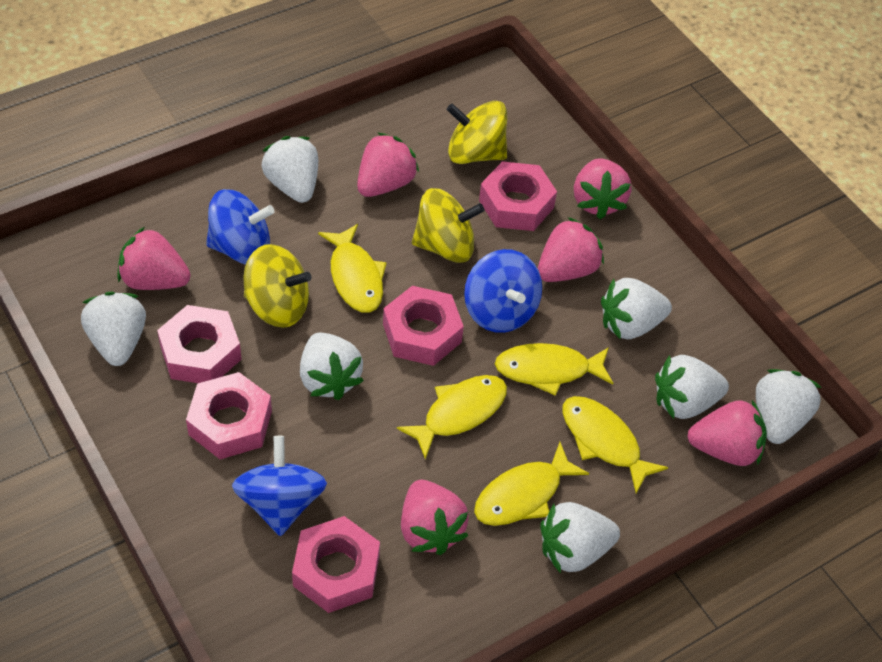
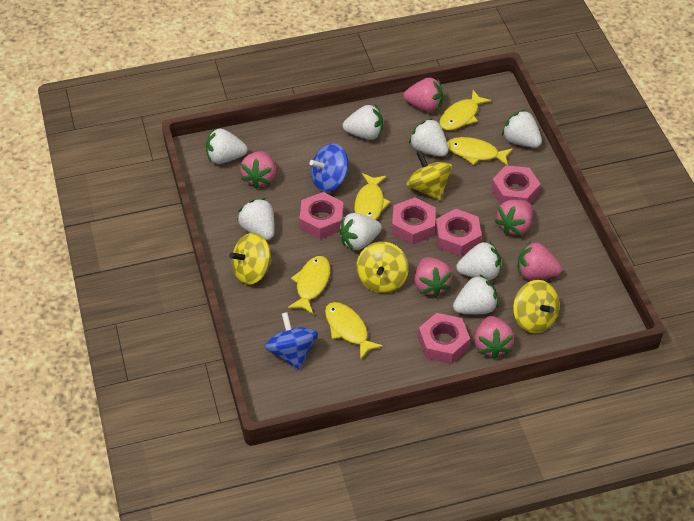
blue spinning top: 3 -> 2
white strawberry: 7 -> 8
yellow spinning top: 3 -> 4

